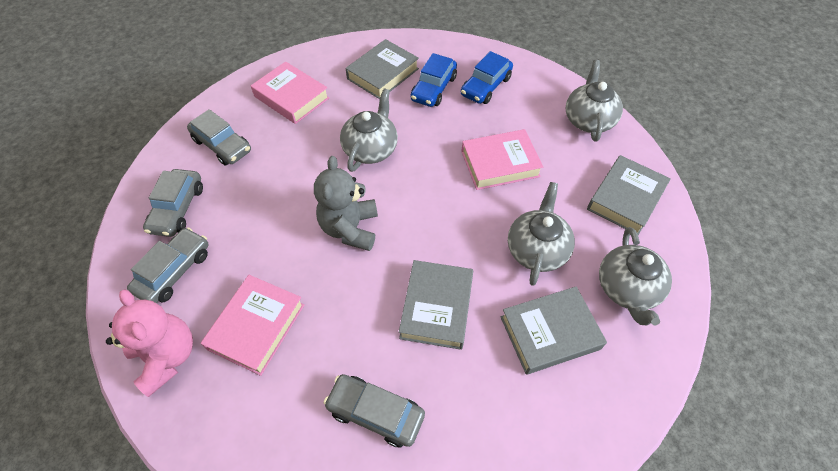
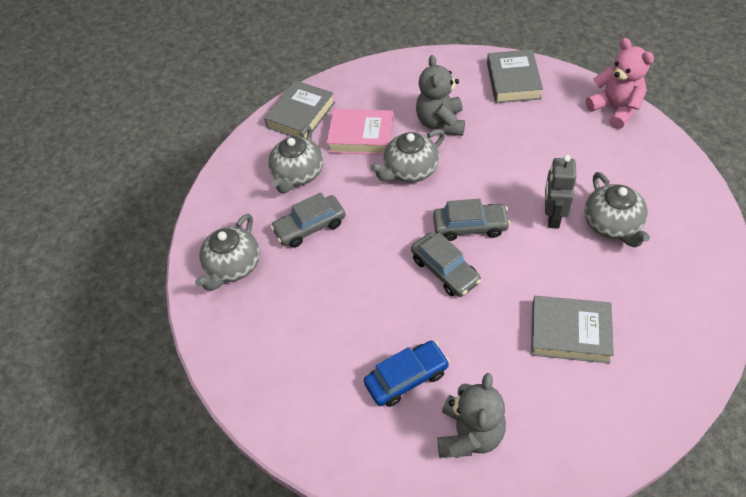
blue car: 2 -> 1
grey book: 4 -> 3
grey car: 4 -> 3
grey robot: 0 -> 1
grey teddy bear: 1 -> 2
pink book: 3 -> 1

